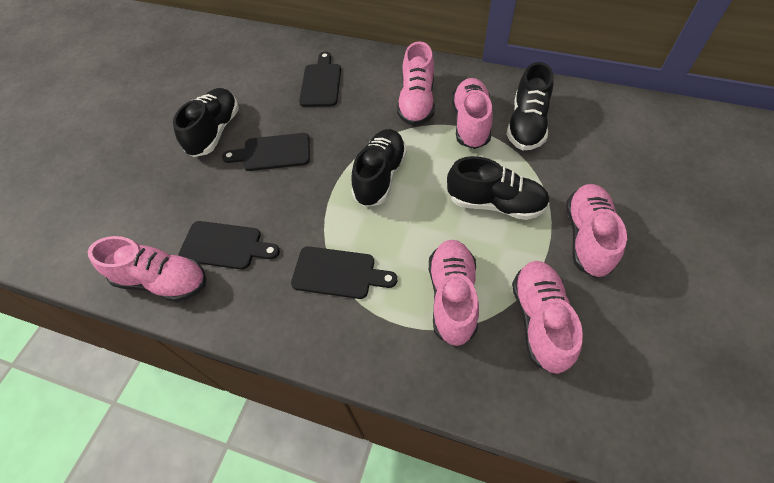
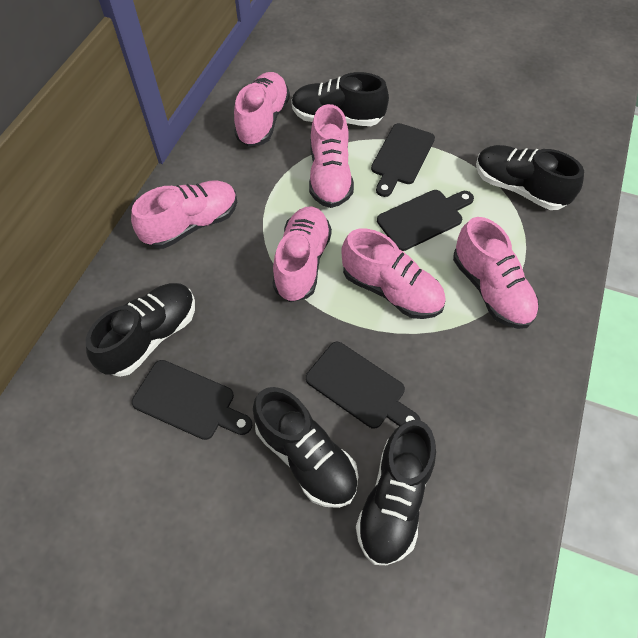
black shoe: 4 -> 5

